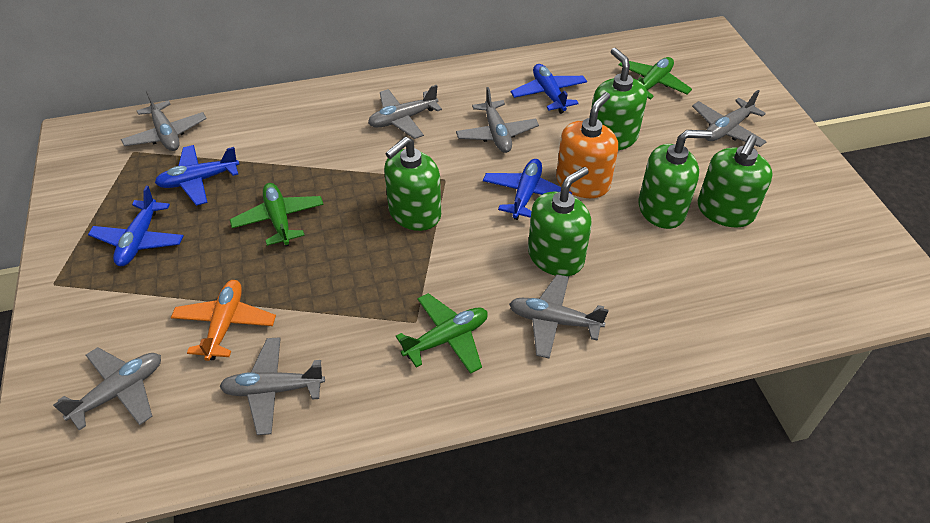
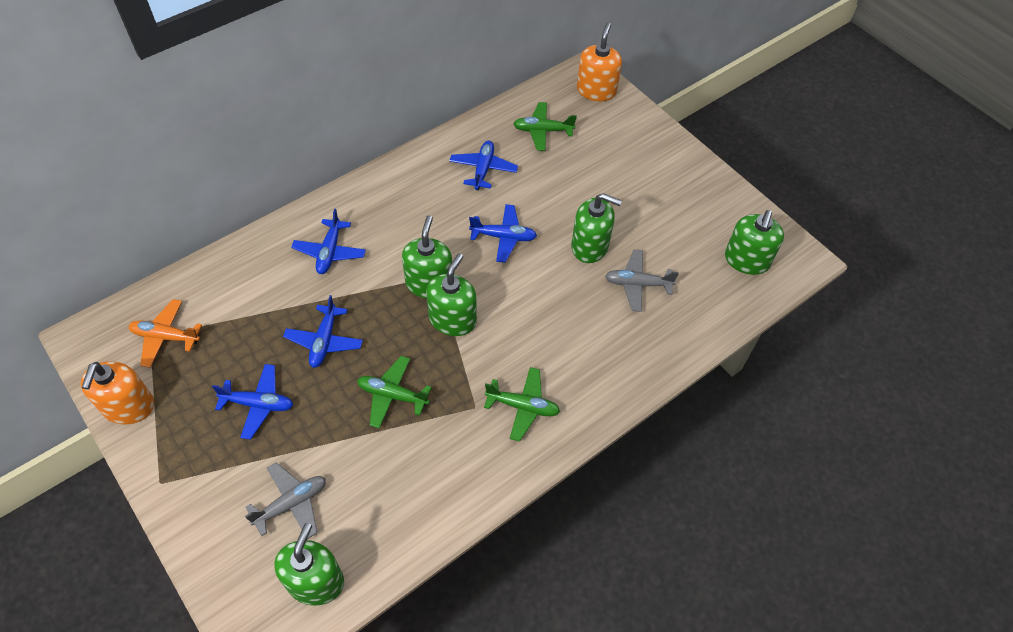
blue plane: 4 -> 5
grey plane: 7 -> 2
orange soap dispenser: 1 -> 2

